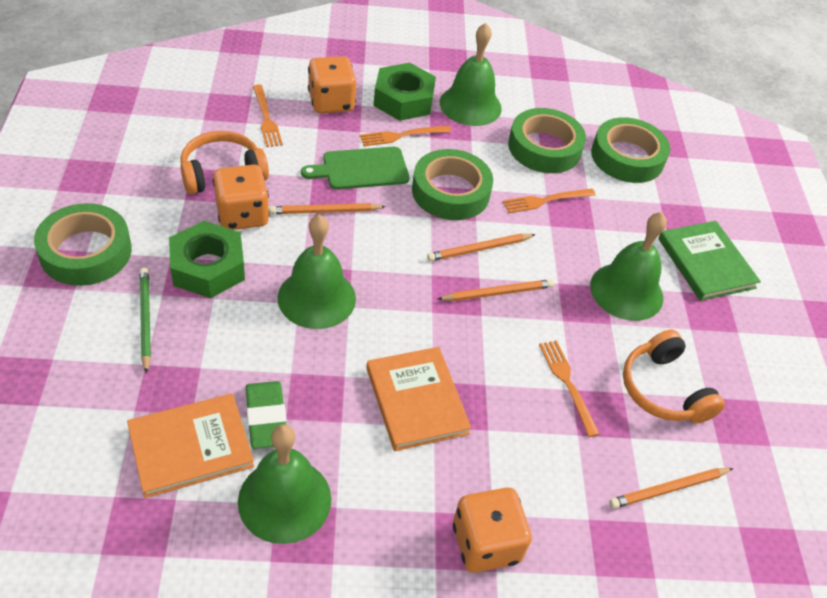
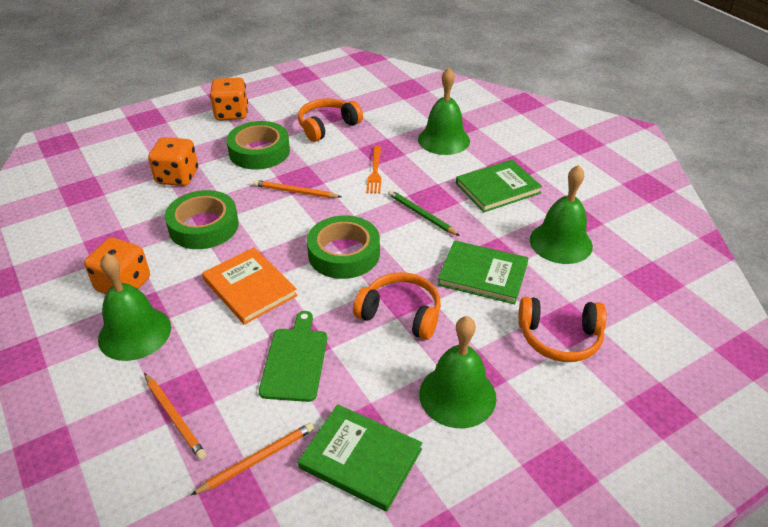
green book: 1 -> 3
green eraser: 1 -> 0
green nut: 2 -> 0
green tape: 4 -> 3
orange book: 2 -> 1
orange fork: 4 -> 1
orange headphones: 2 -> 3
orange pencil: 4 -> 3

